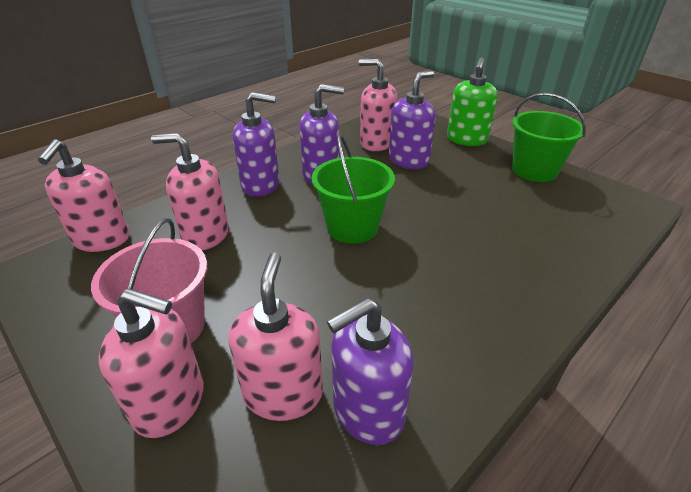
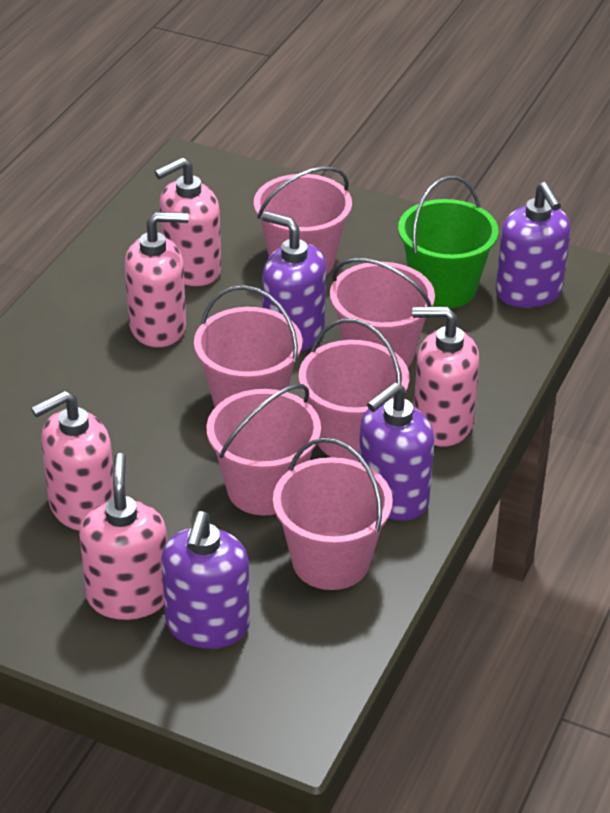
green bucket: 2 -> 1
green soap dispenser: 1 -> 0
pink bucket: 1 -> 6

